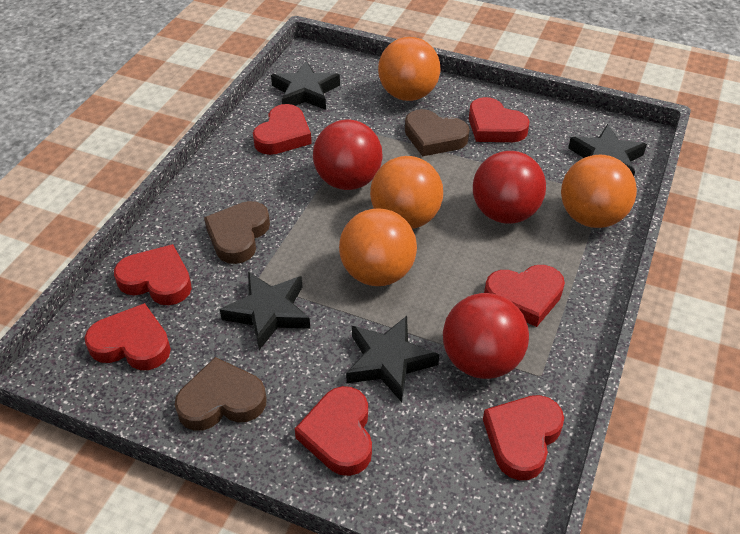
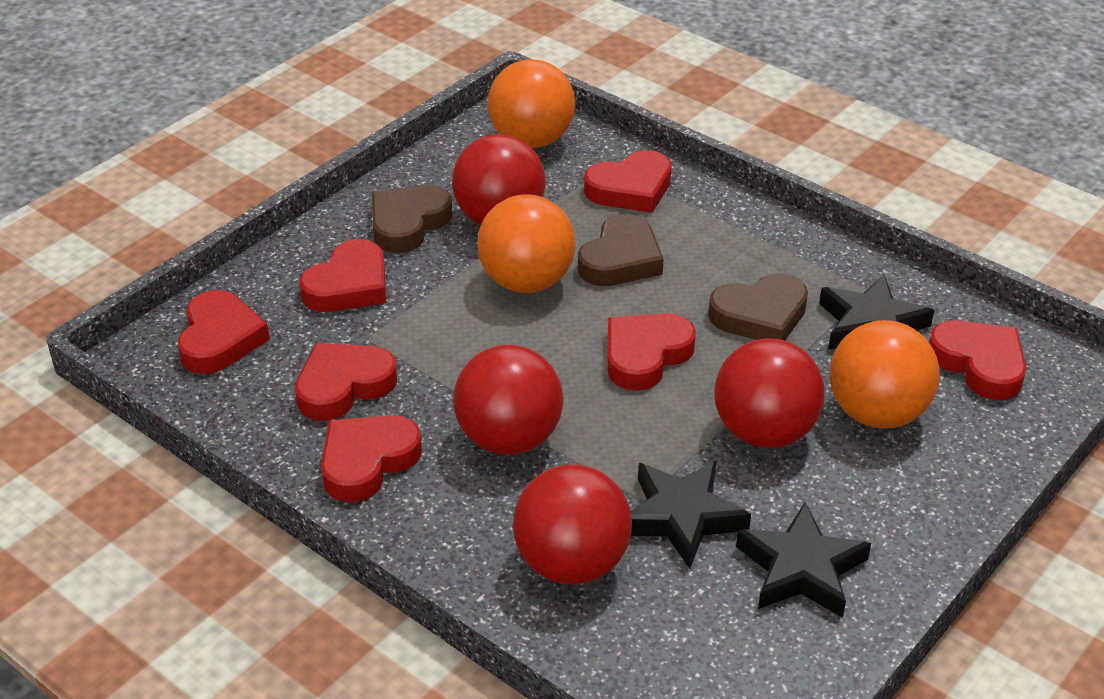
black star: 4 -> 3
orange ball: 4 -> 3
red ball: 3 -> 4

